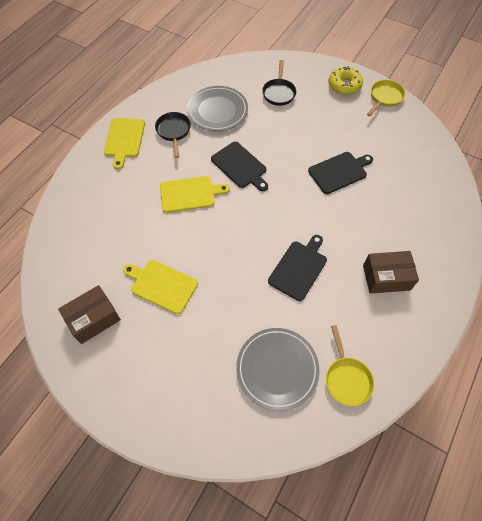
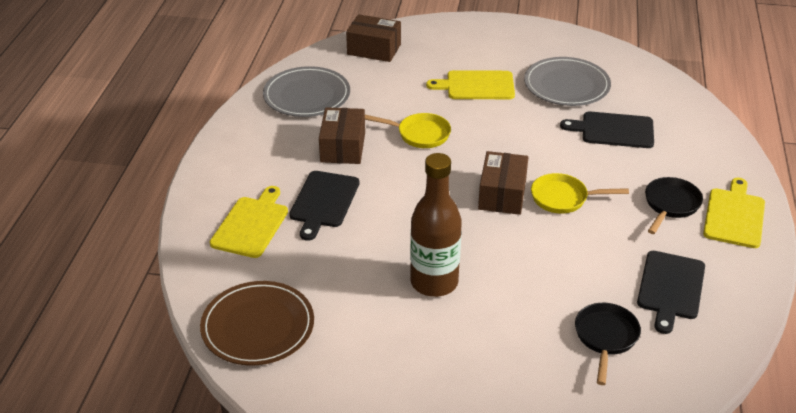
brown bottle: 0 -> 1
brown box: 2 -> 3
brown plate: 0 -> 1
yellow donut: 1 -> 0

